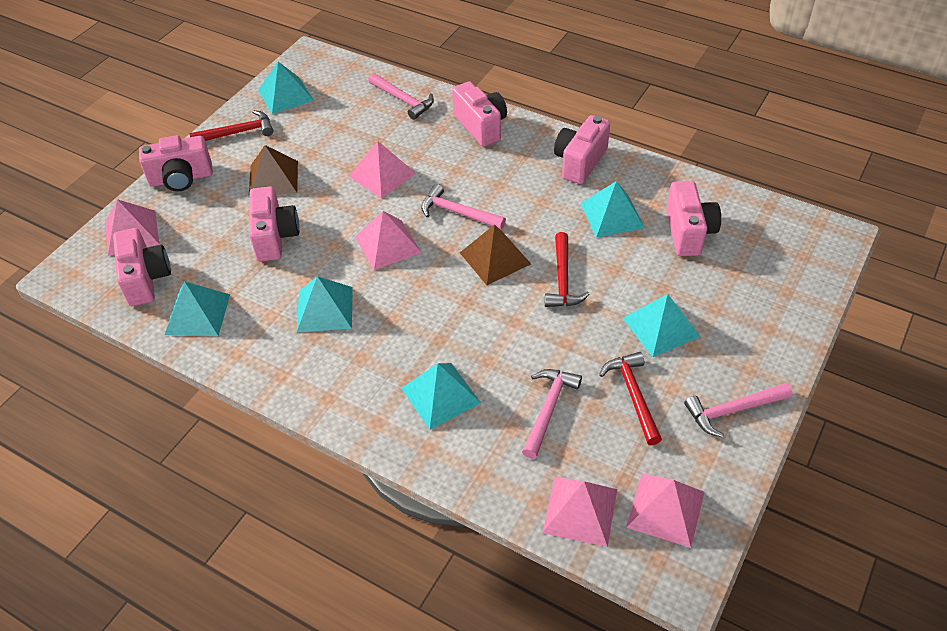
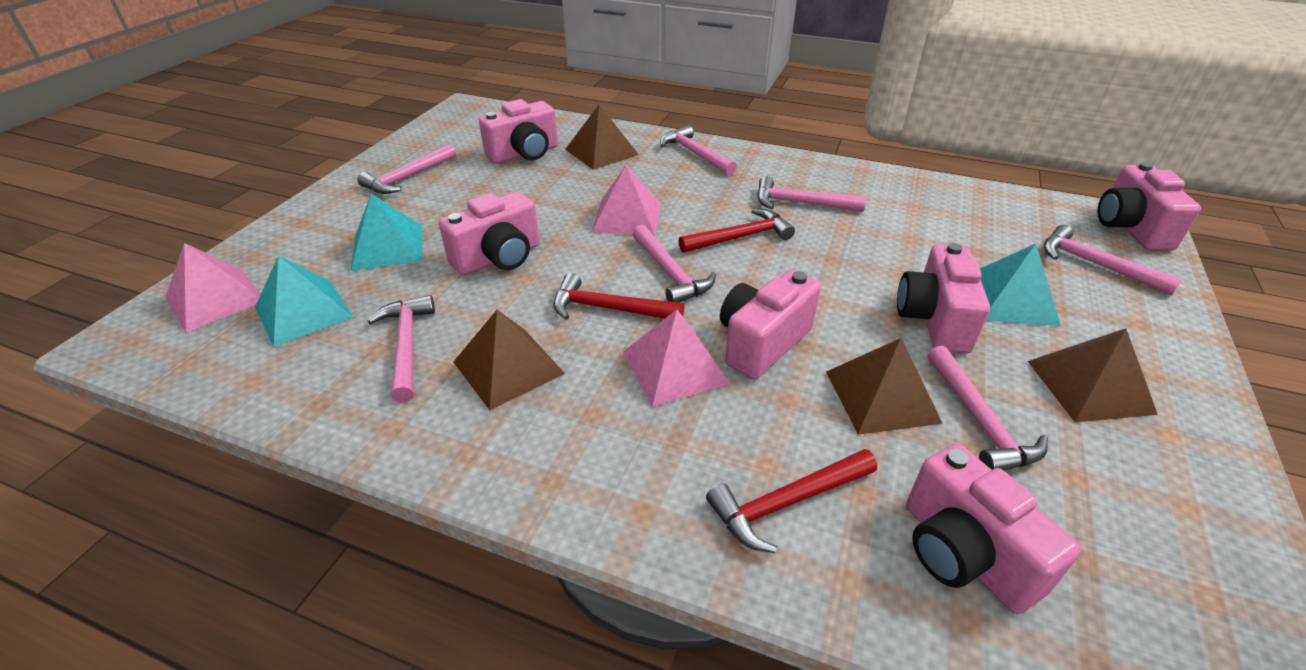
brown pyramid: 2 -> 4
pink hammer: 4 -> 7
pink pyramid: 5 -> 3
turquoise pyramid: 6 -> 3

